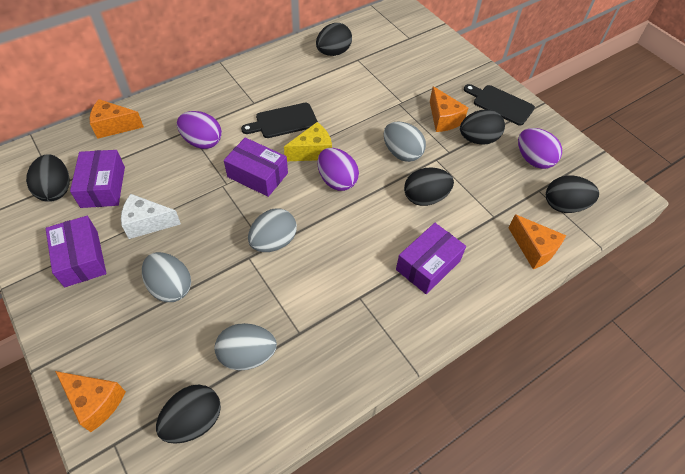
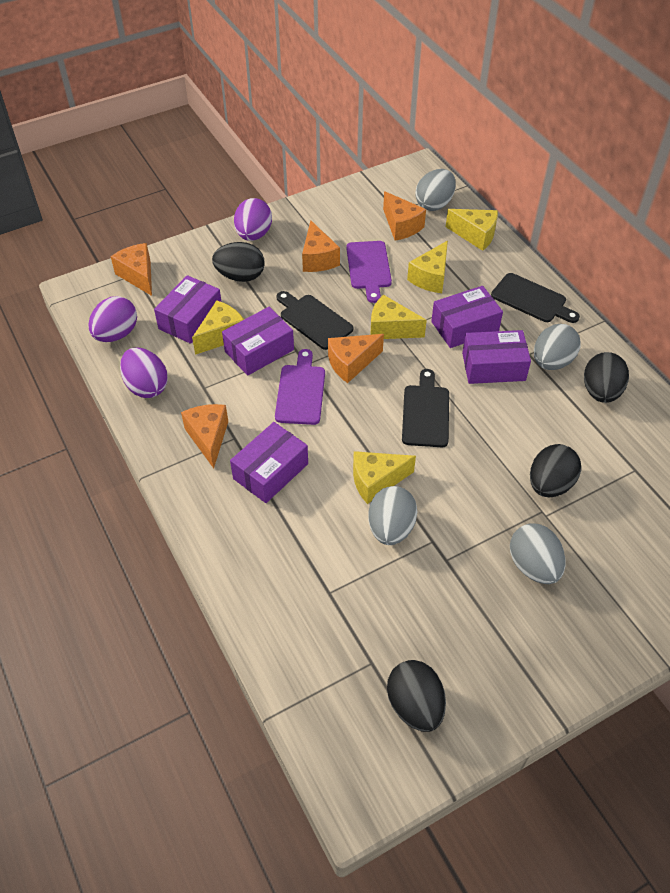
black cutting board: 2 -> 3
black egg: 6 -> 4
orange cheese: 4 -> 5
purple box: 4 -> 5
purple cutting board: 0 -> 2
white cheese: 1 -> 0
yellow cheese: 1 -> 5

